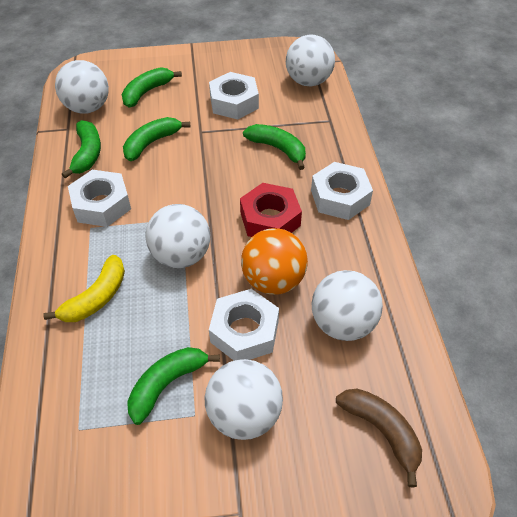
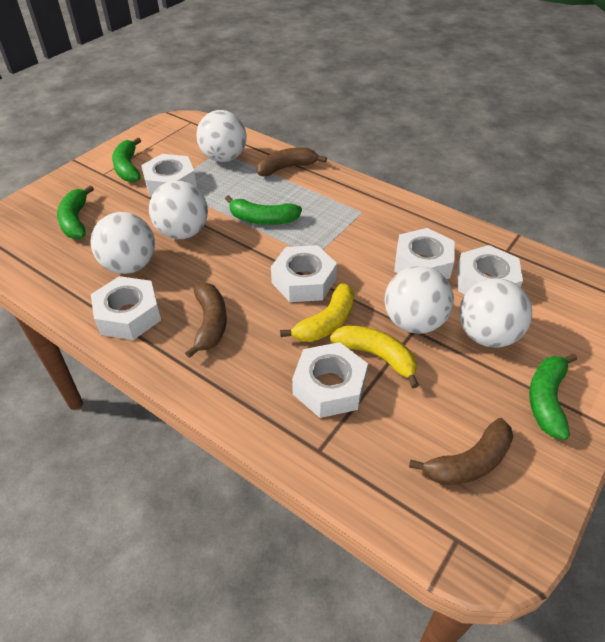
brown banana: 1 -> 3
green banana: 5 -> 4
orange ball: 1 -> 0
red nut: 1 -> 0
white nut: 4 -> 6
yellow banana: 1 -> 2

